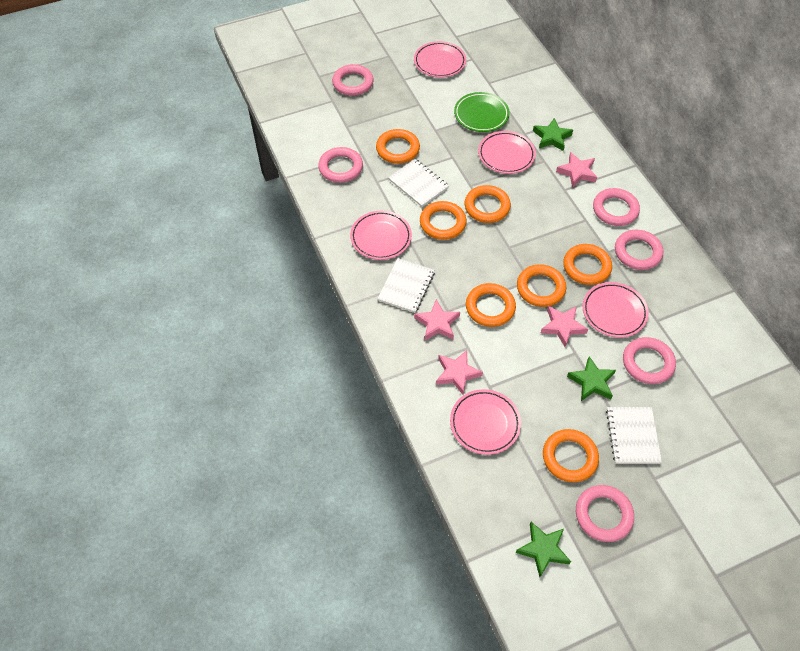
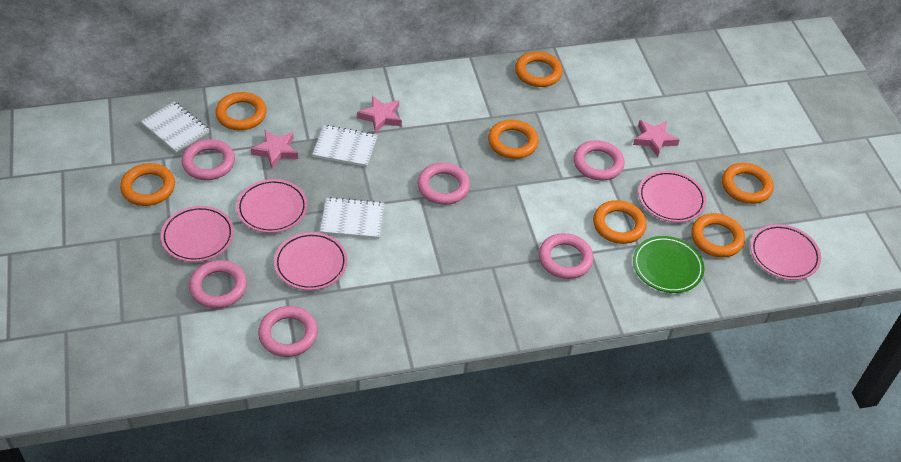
green star: 3 -> 0
pink star: 4 -> 3

